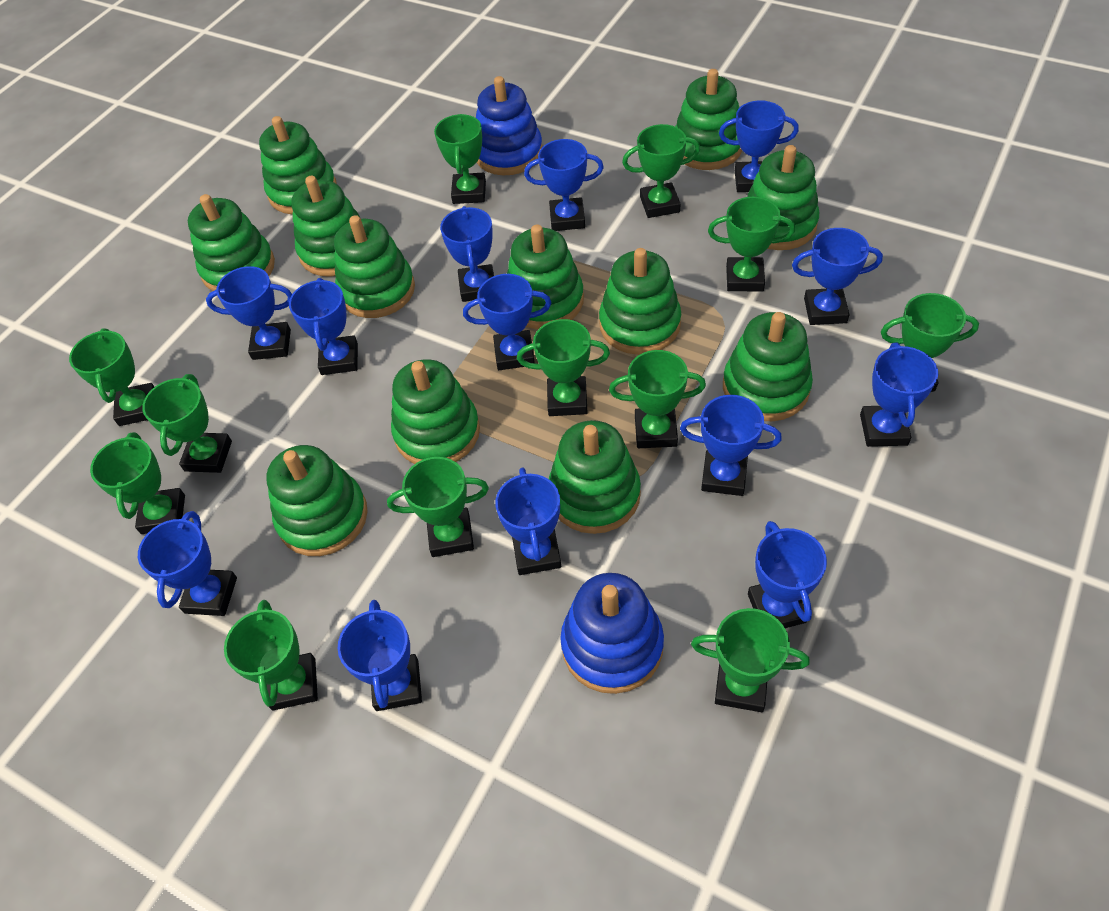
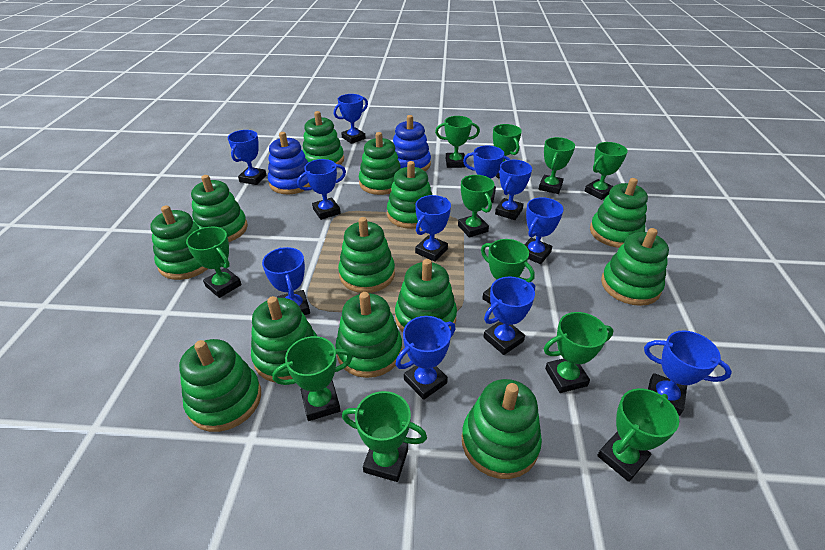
blue trophy: 13 -> 11
green stacking toy: 12 -> 13
green trophy: 12 -> 11

